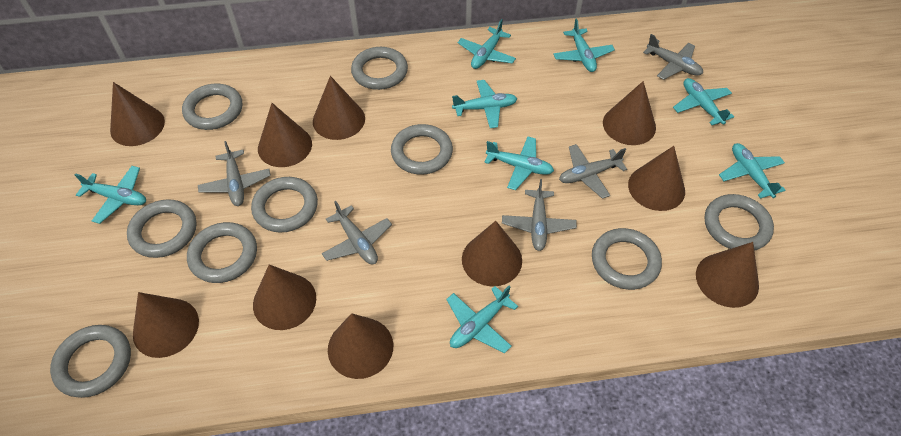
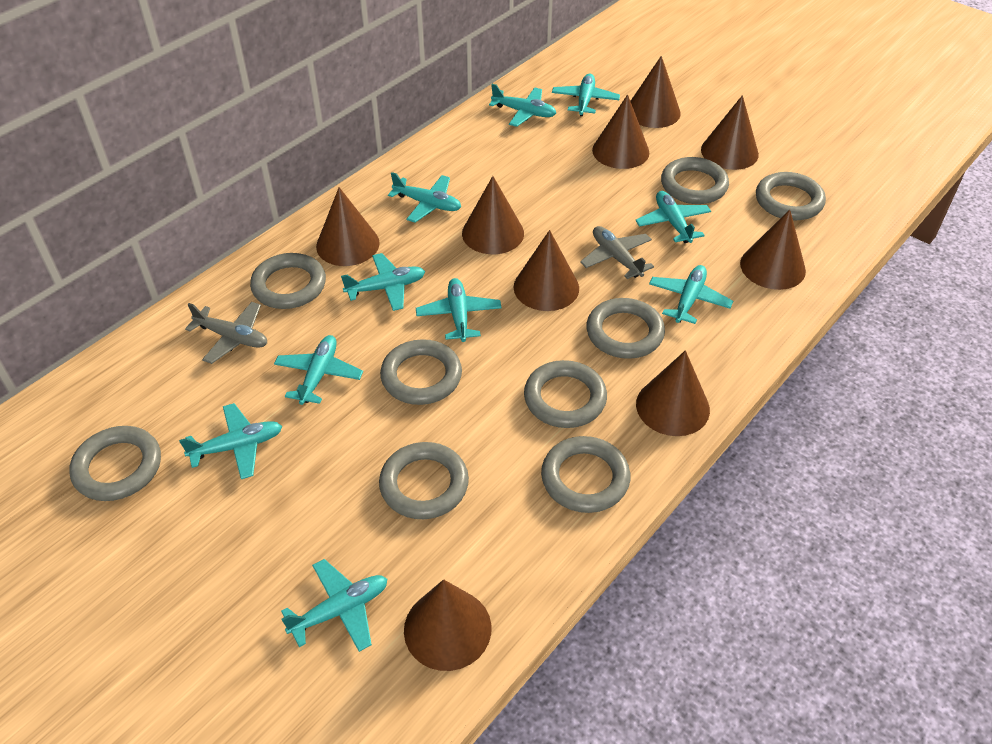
brown cone: 10 -> 9
grey plane: 5 -> 2
turquoise plane: 8 -> 10

